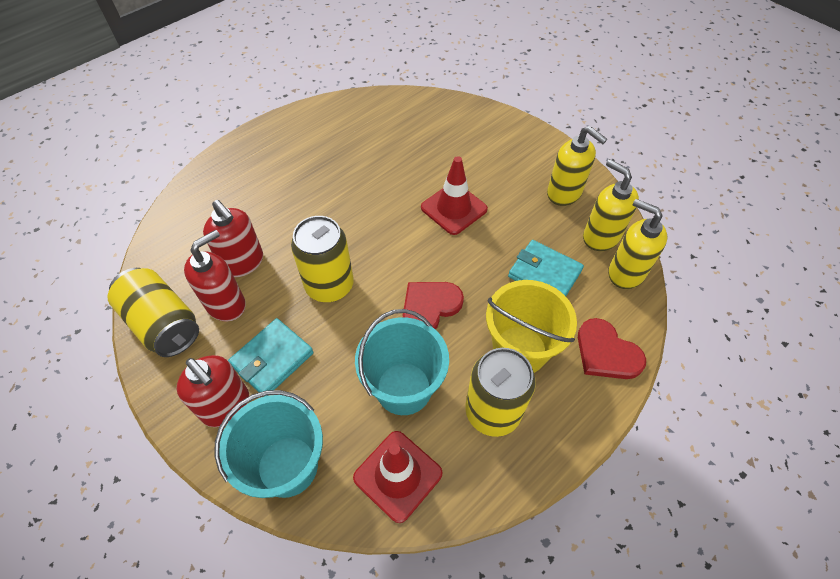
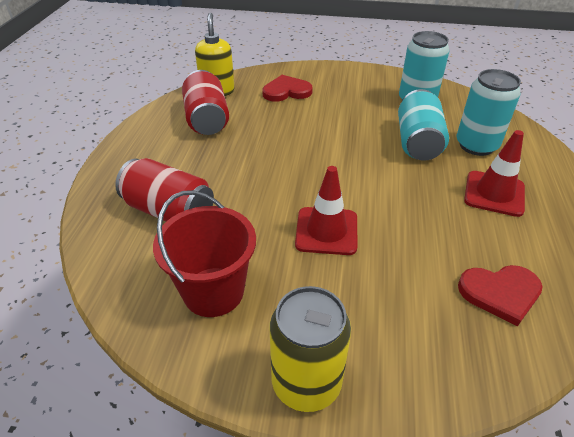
red bucket: 0 -> 1
red can: 0 -> 2
red soap dispenser: 3 -> 0
turquoise bucket: 2 -> 0
turquoise can: 0 -> 3
turquoise wallet: 2 -> 0
yellow bucket: 1 -> 0
yellow can: 3 -> 1
yellow soap dispenser: 3 -> 1

